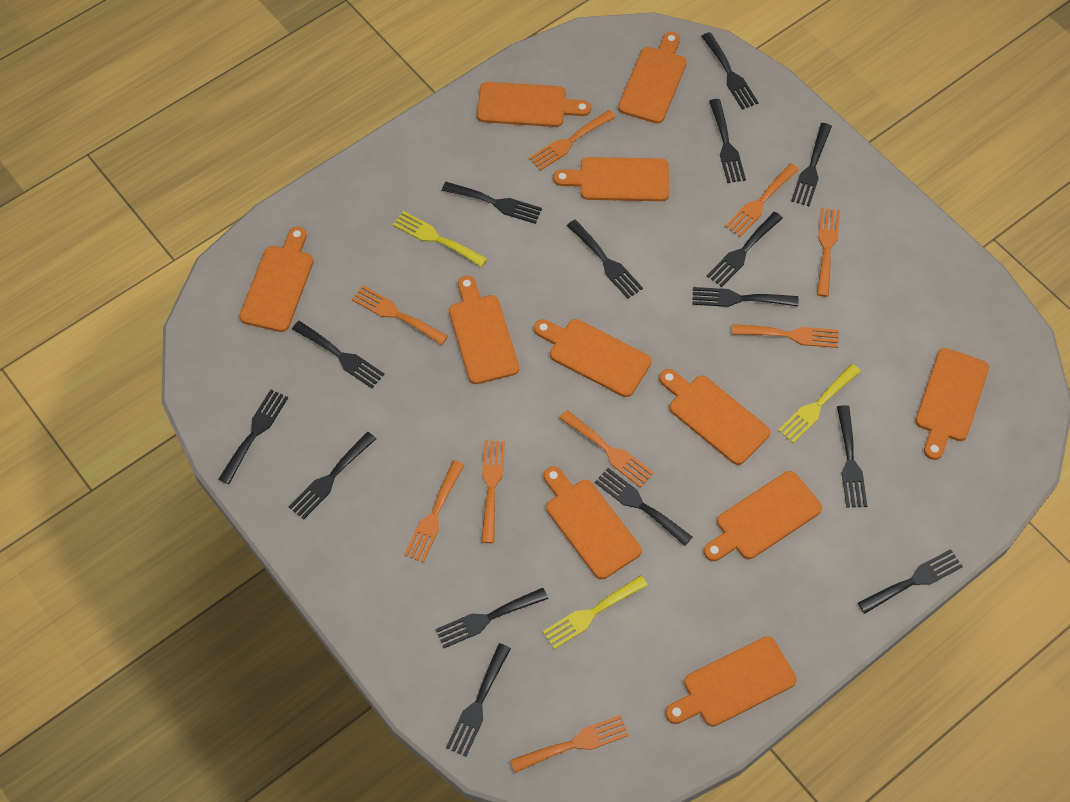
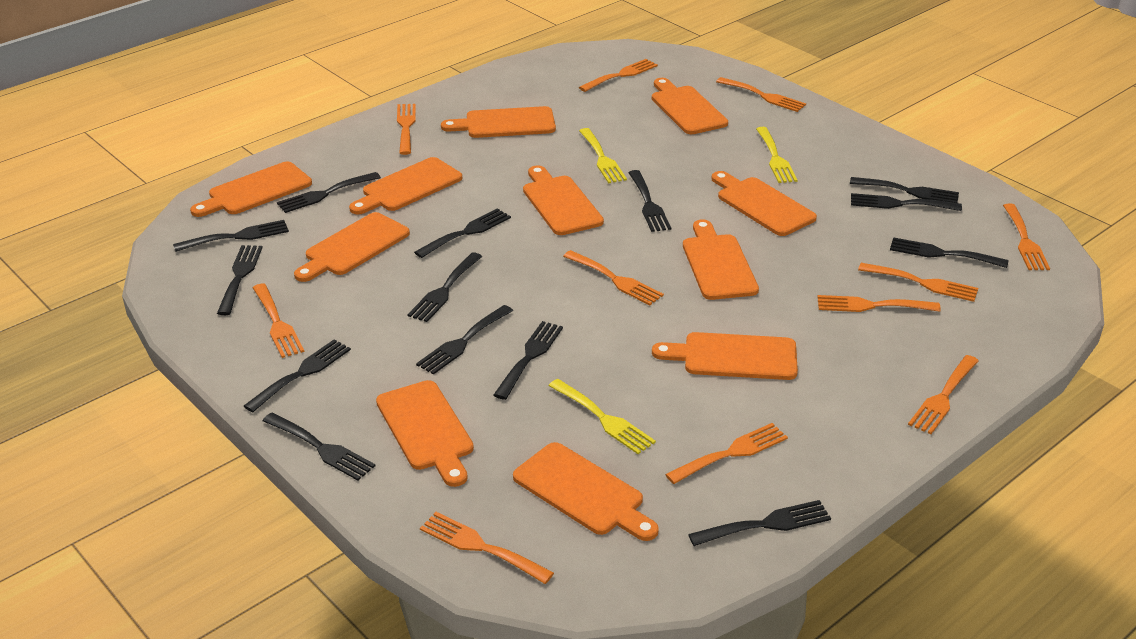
black fork: 15 -> 14
orange fork: 9 -> 11

